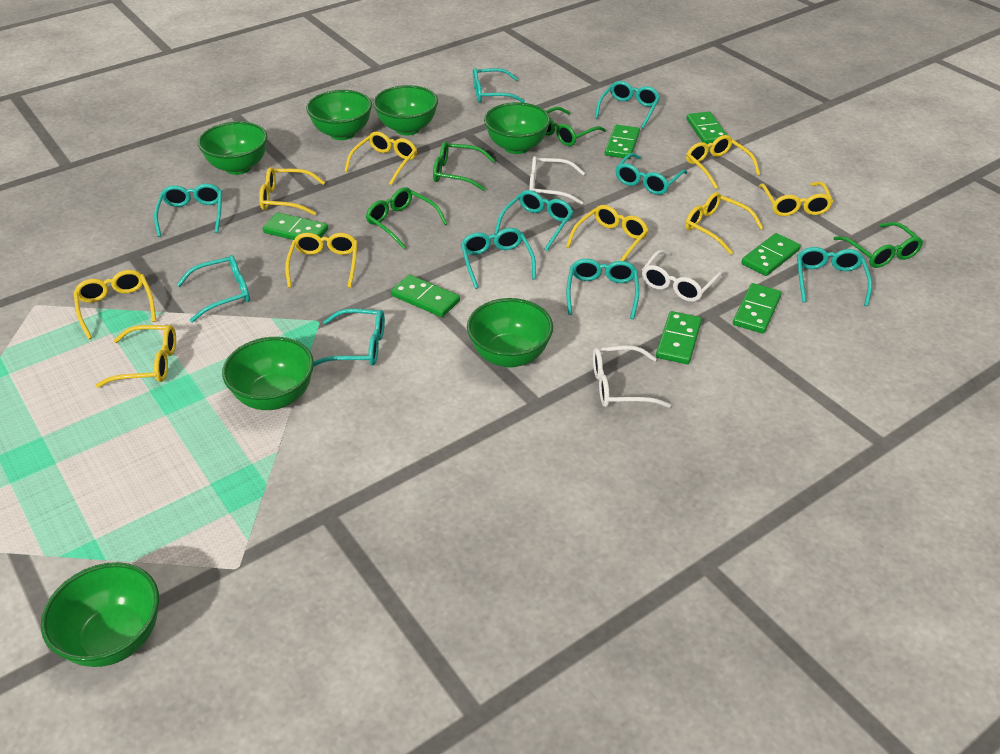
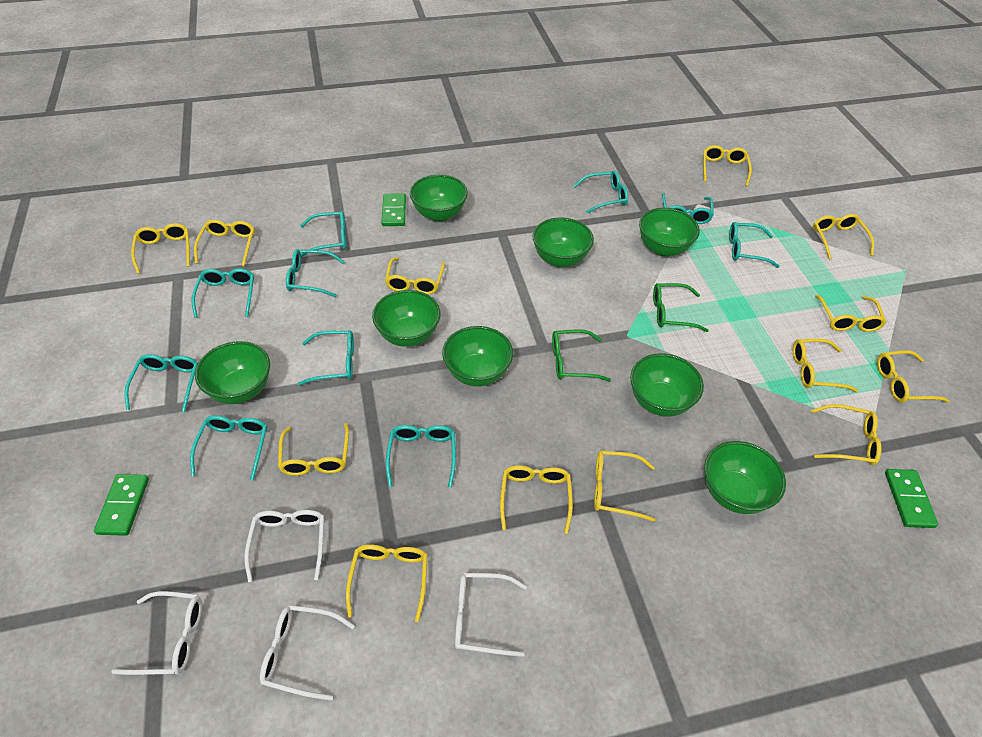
green bowl: 7 -> 8
green domino: 7 -> 3
green glasses: 4 -> 2
white glasses: 3 -> 4
yellow glasses: 9 -> 13

